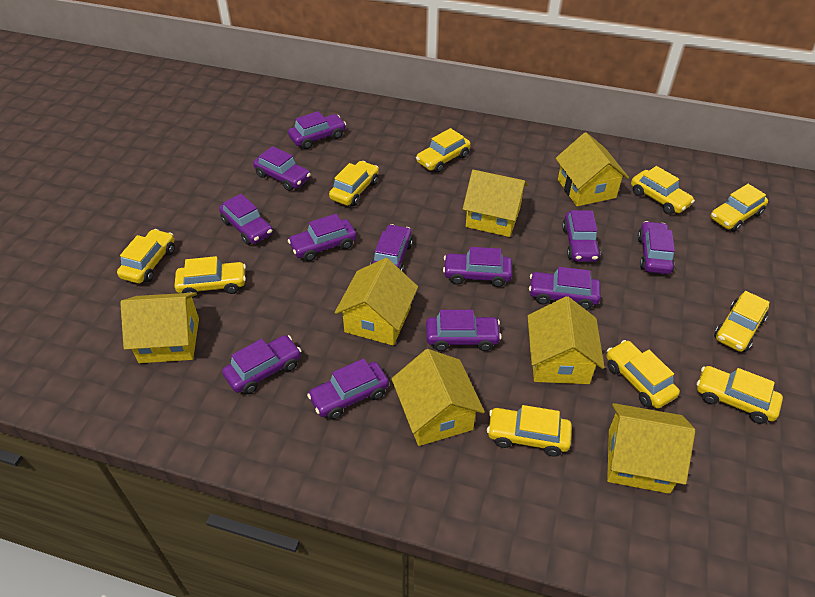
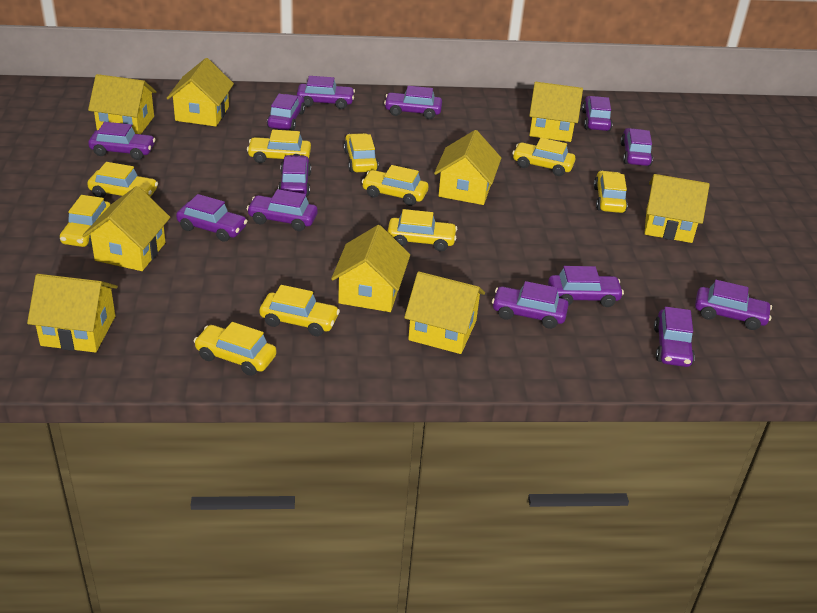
purple car: 12 -> 13
yellow house: 7 -> 9

